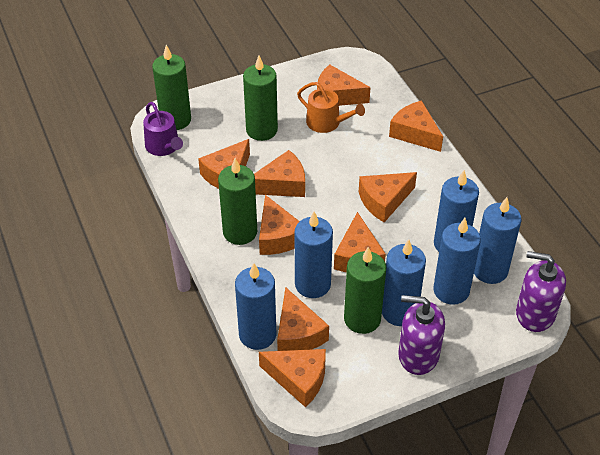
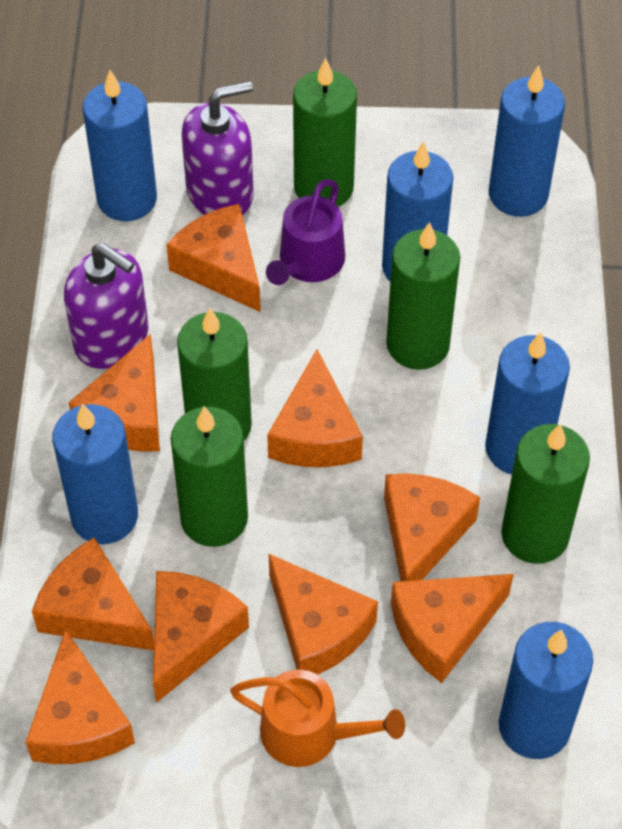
green candle: 4 -> 5

